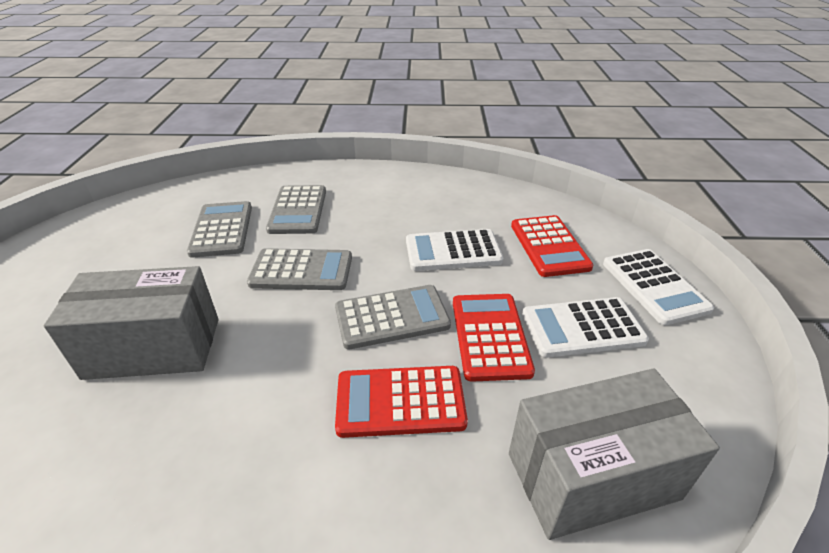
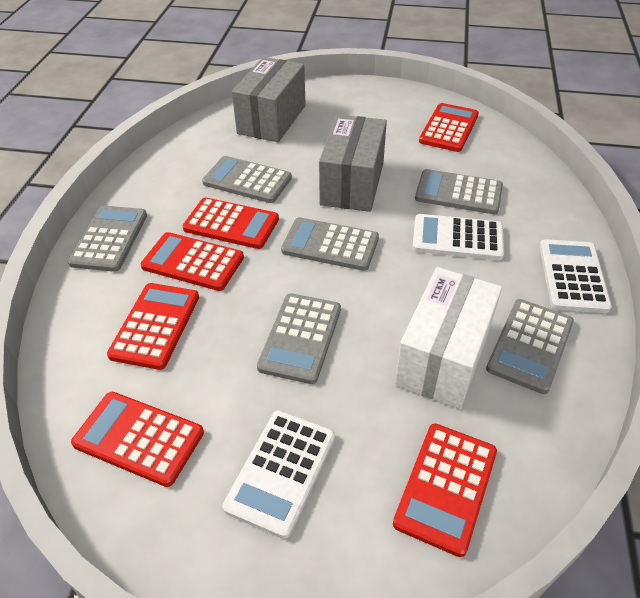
grey calculator: 4 -> 6
red calculator: 3 -> 6
white box: 0 -> 1

